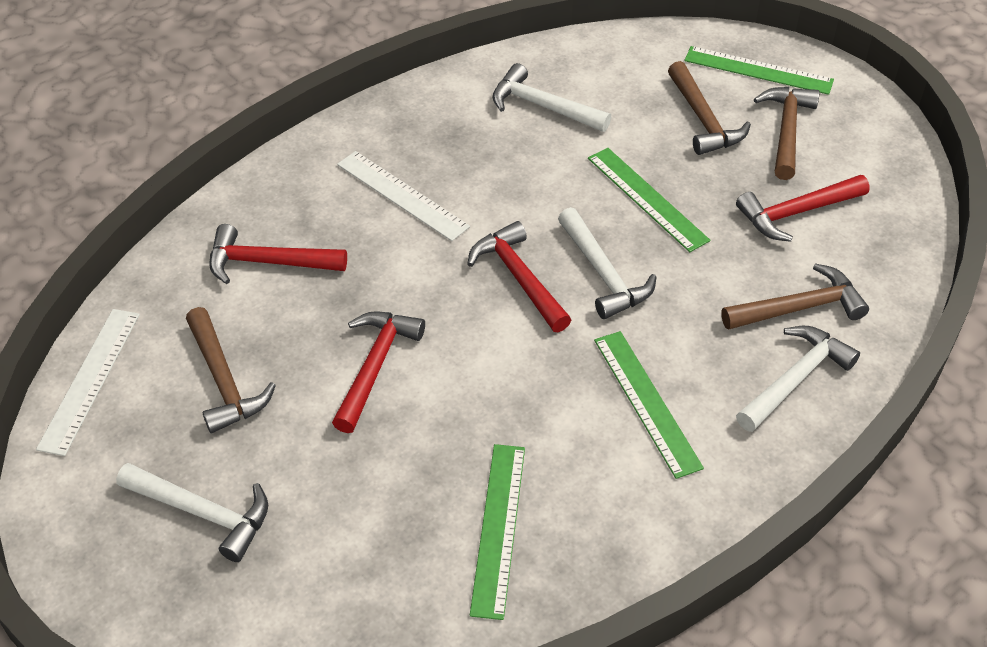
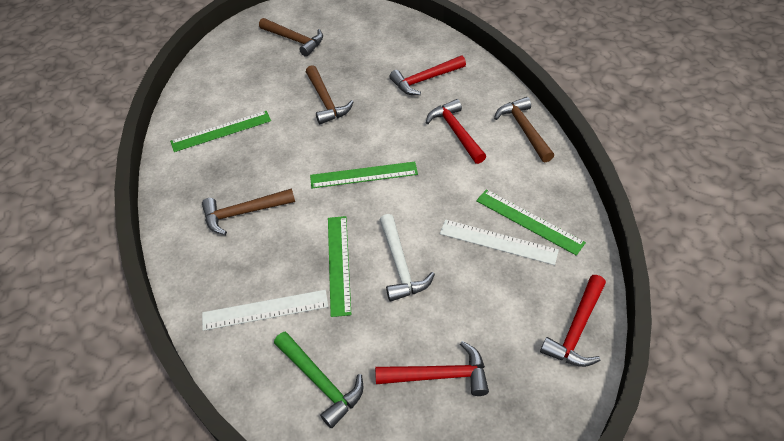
green hammer: 0 -> 1
white hammer: 4 -> 1

